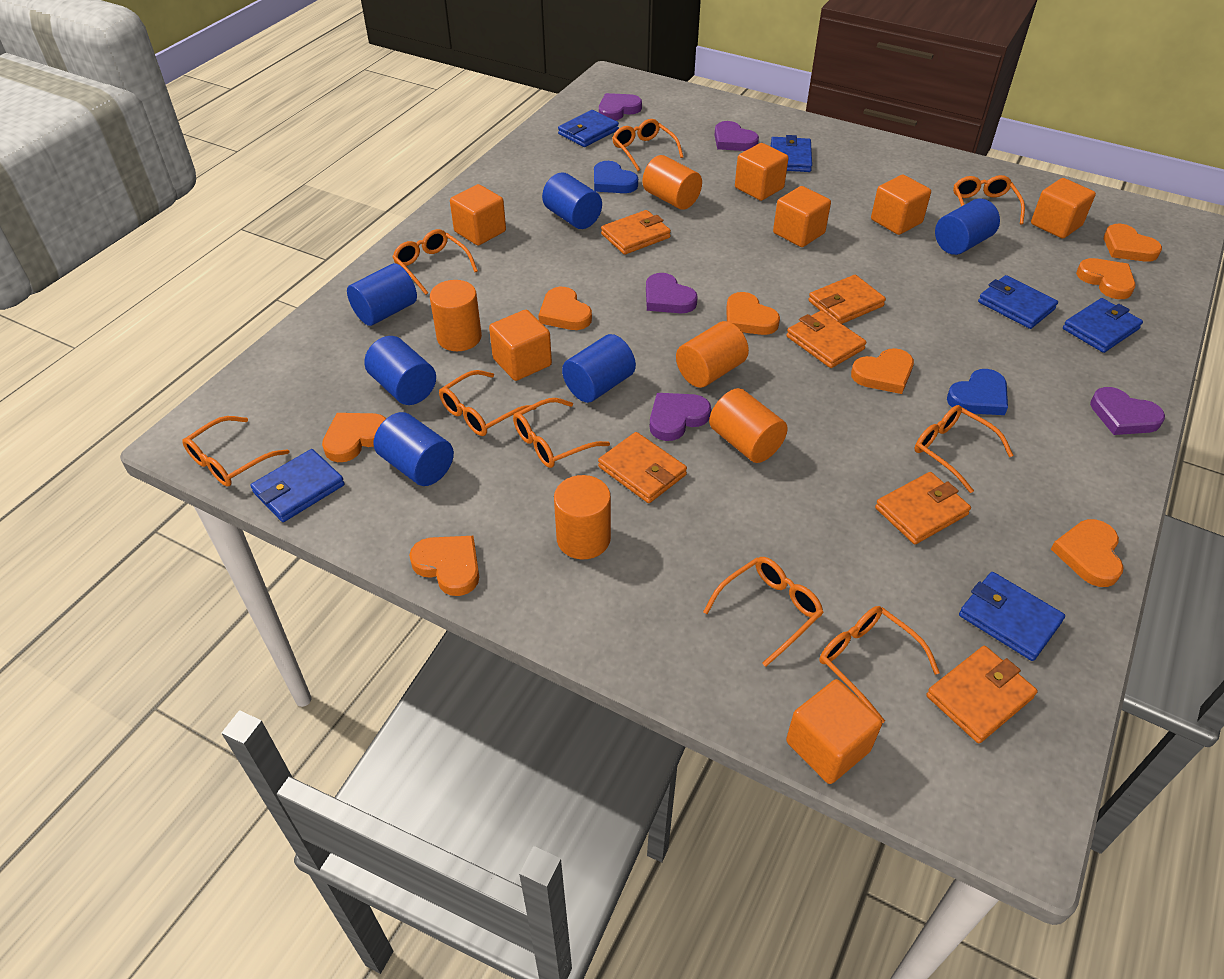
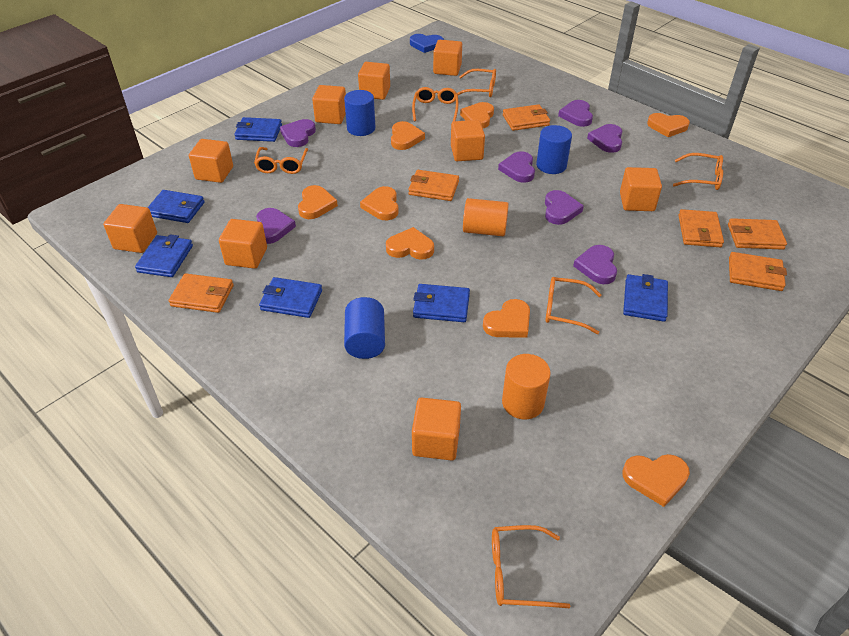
blue cylinder: 6 -> 3
blue heart: 2 -> 1
orange cube: 7 -> 9
orange cylinder: 5 -> 2
orange glasses: 9 -> 6
purple heart: 5 -> 7

